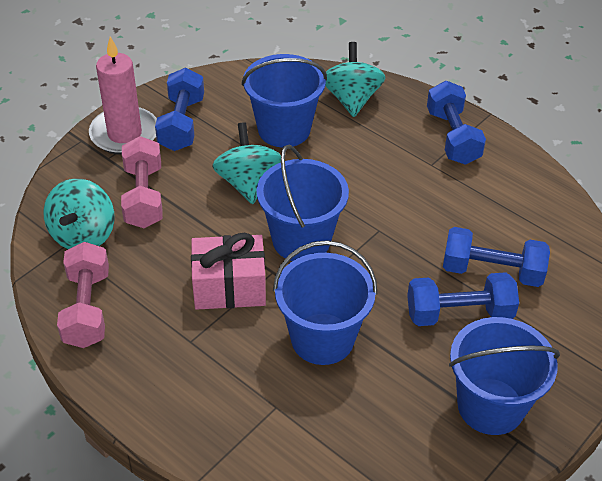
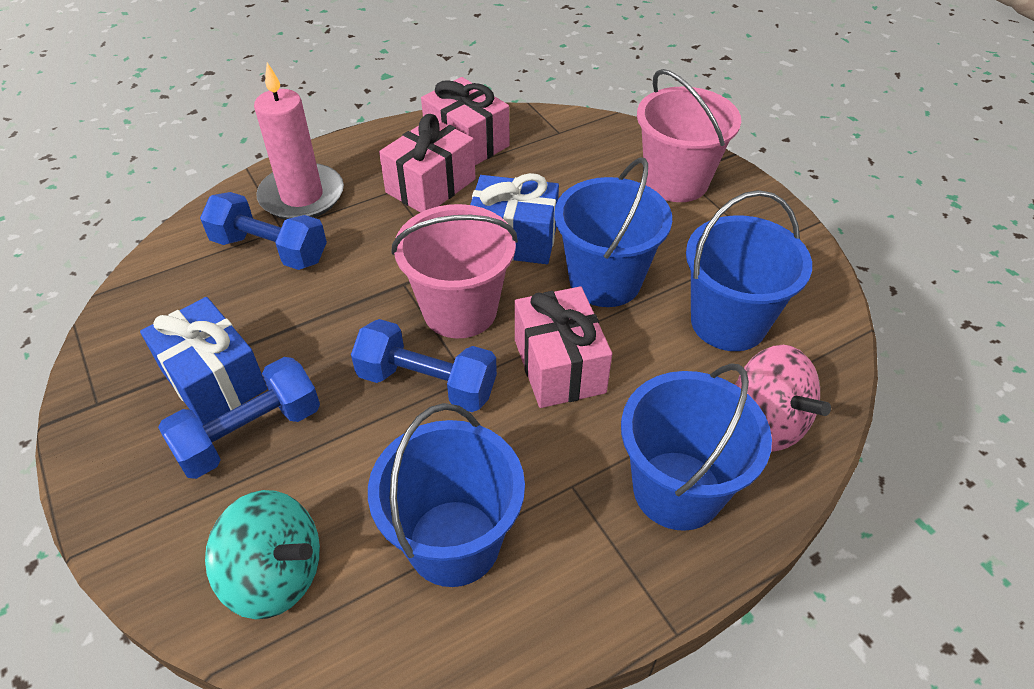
blue dumbbell: 4 -> 3
blue gift: 0 -> 2
pink bucket: 0 -> 2
pink dumbbell: 2 -> 0
pink gift: 1 -> 3
pink spinning top: 0 -> 1
turquoise spinning top: 3 -> 1

